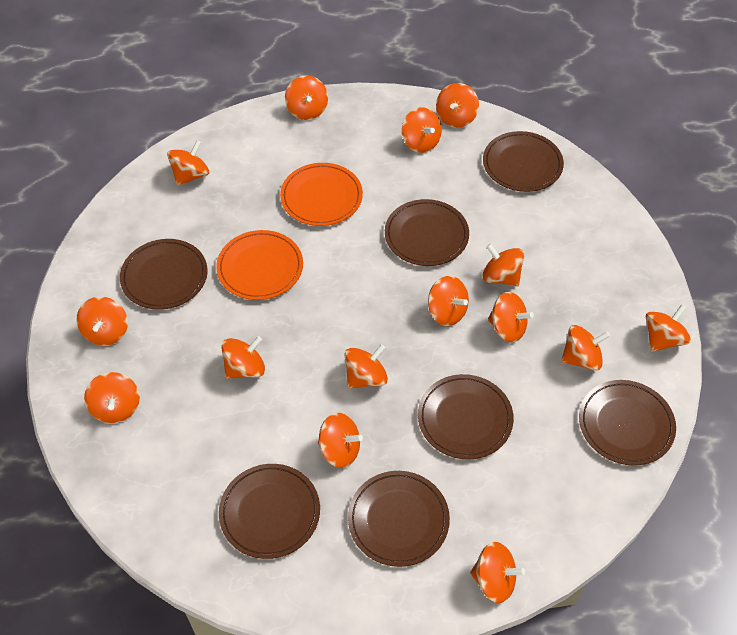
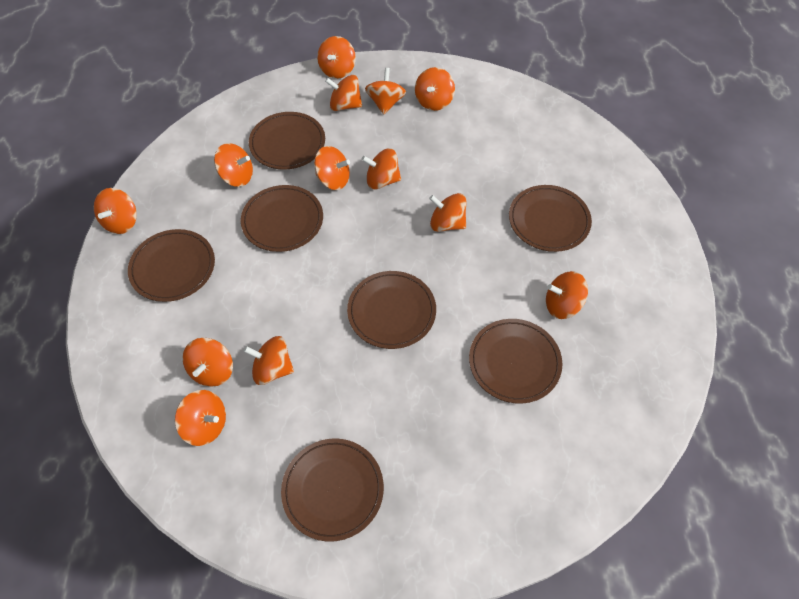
orange plate: 2 -> 0
orange spinning top: 15 -> 13

